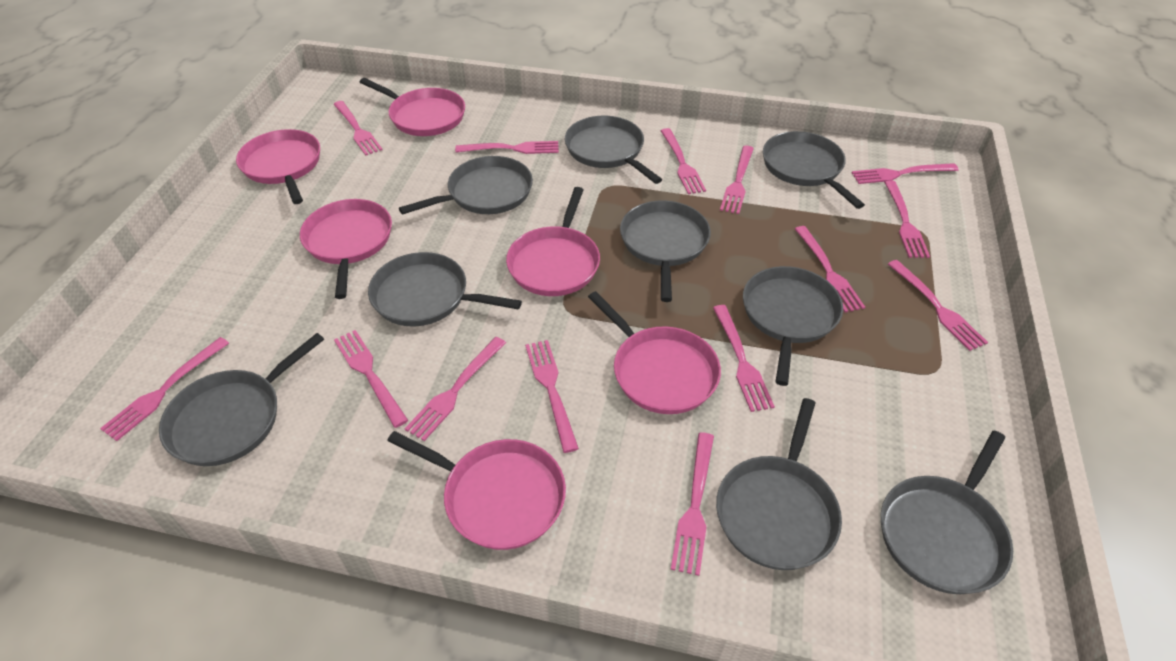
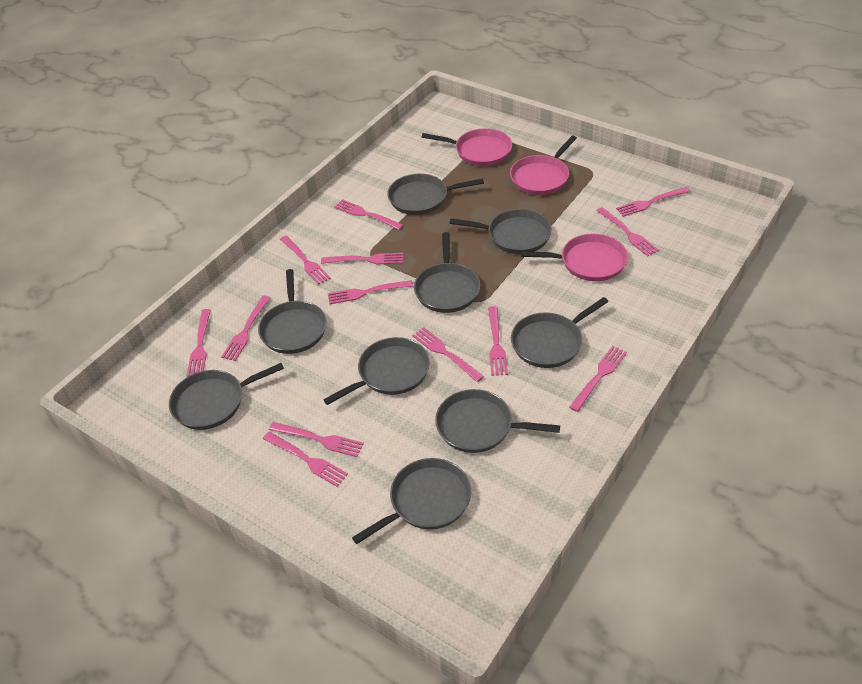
pink fork: 14 -> 13
pink pan: 6 -> 3

